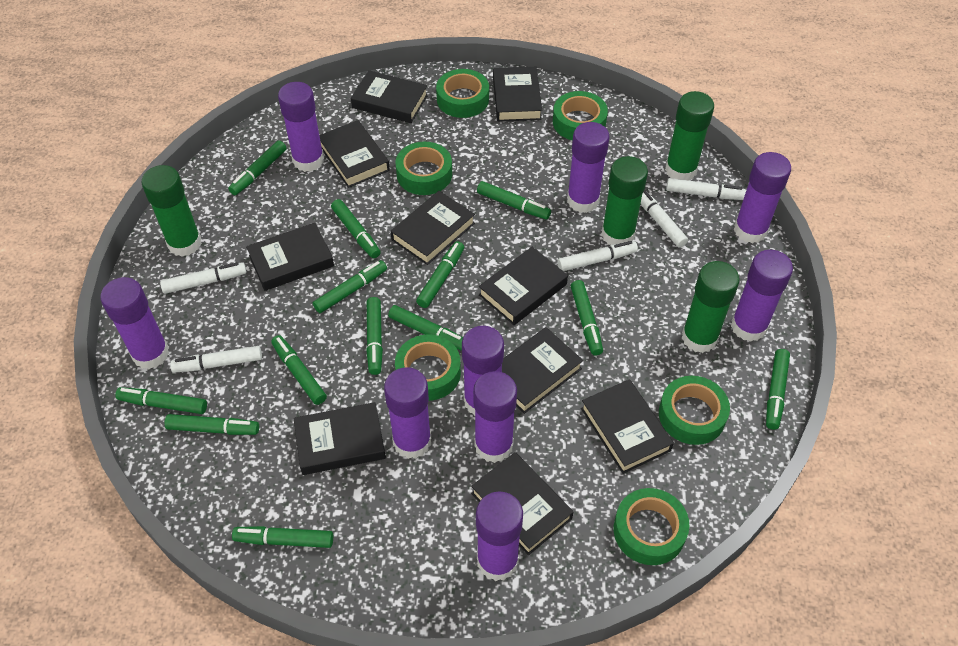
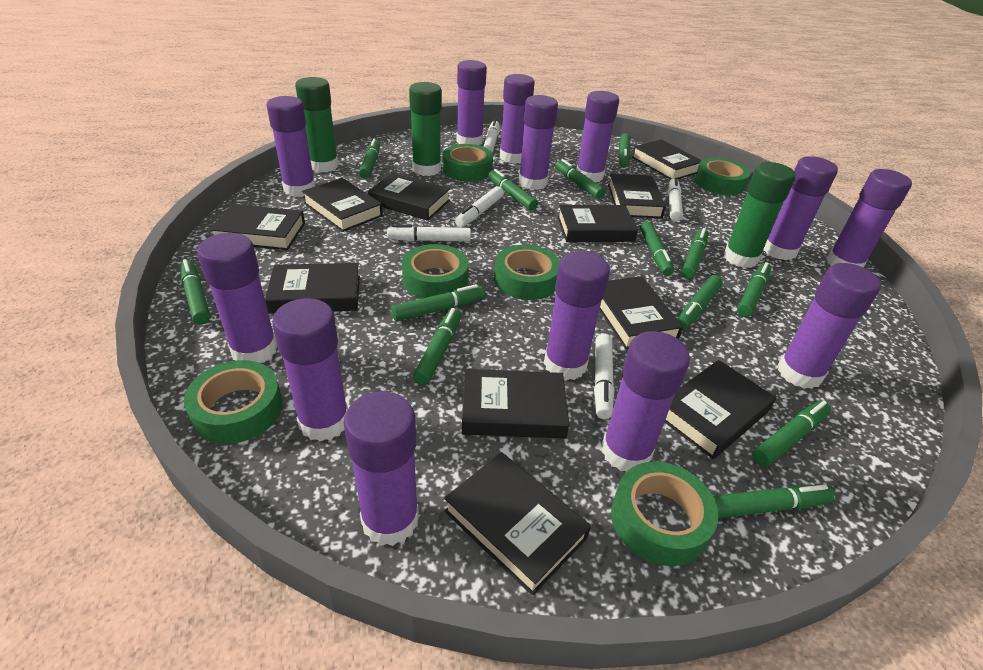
black book: 10 -> 11
green glue stick: 4 -> 3
purple glue stick: 9 -> 13

